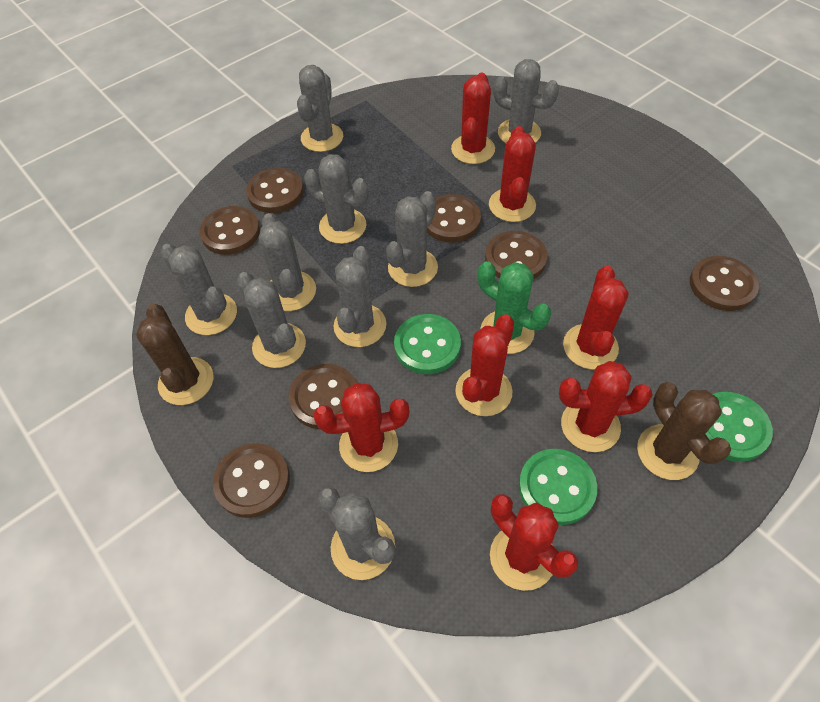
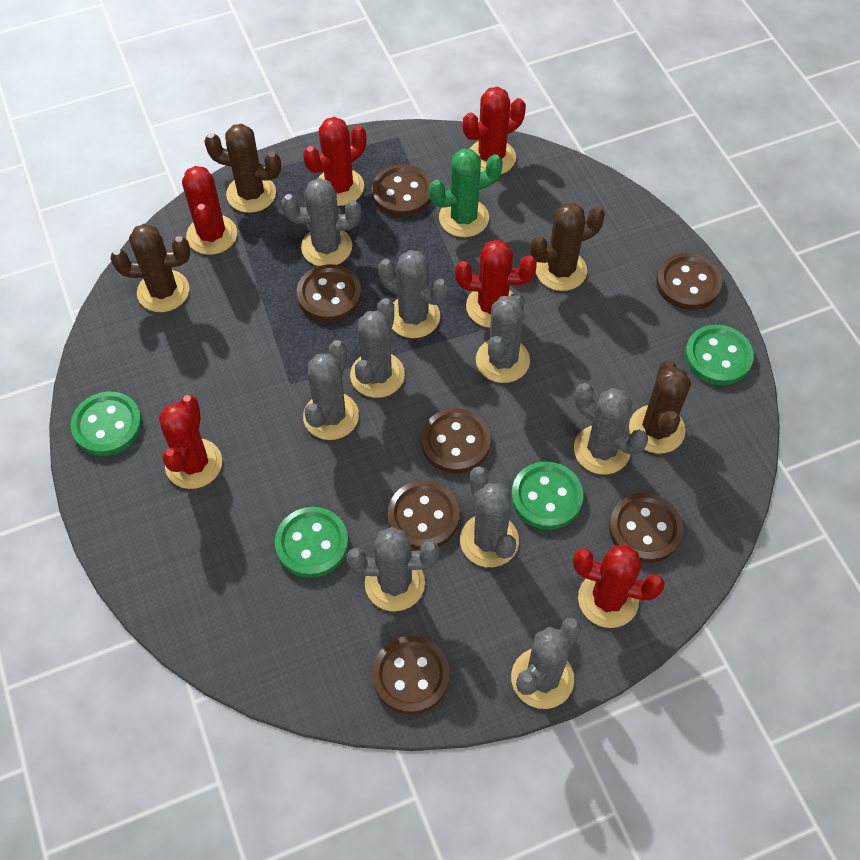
brown cactus: 2 -> 4
green button: 3 -> 4
red cactus: 7 -> 6

